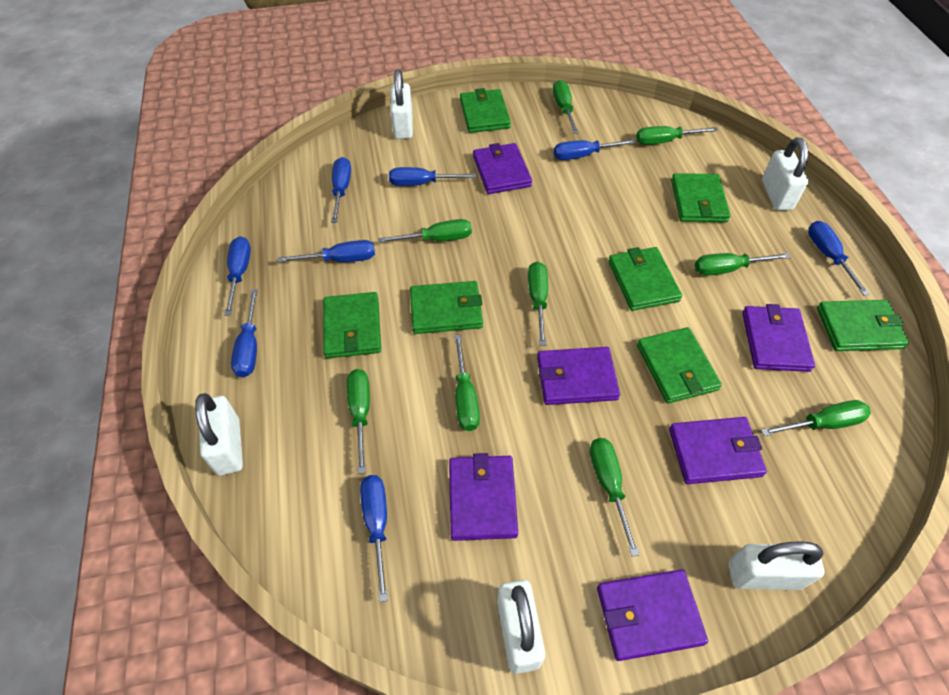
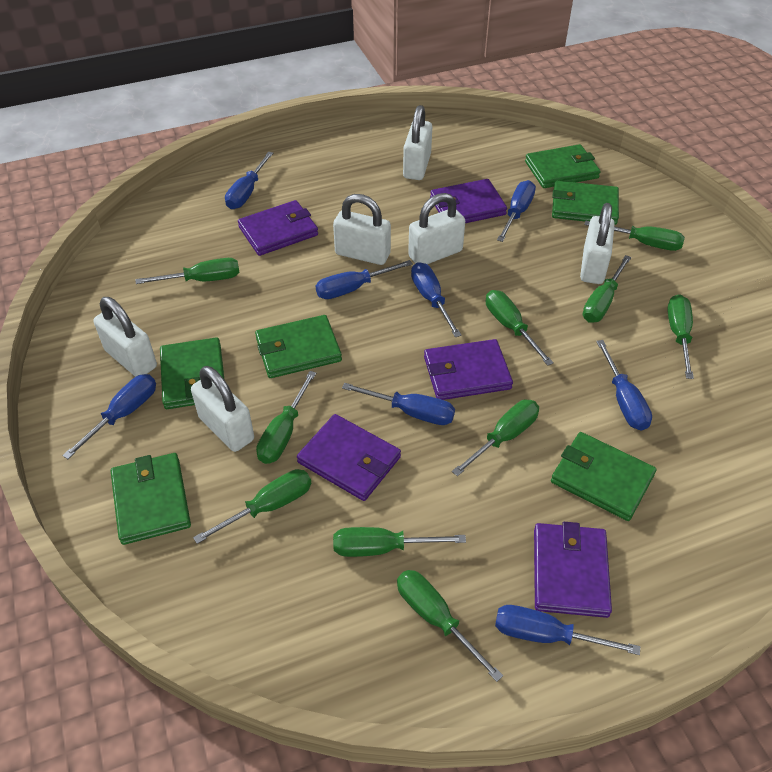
green screwdriver: 9 -> 10
green wallet: 7 -> 6
purple wallet: 6 -> 5
white padlock: 5 -> 6

